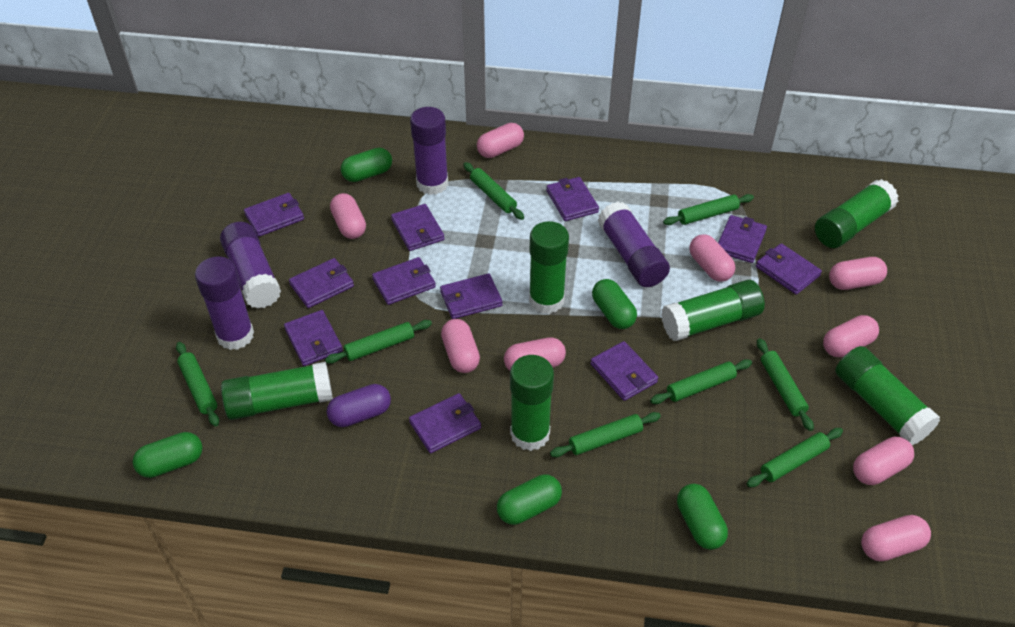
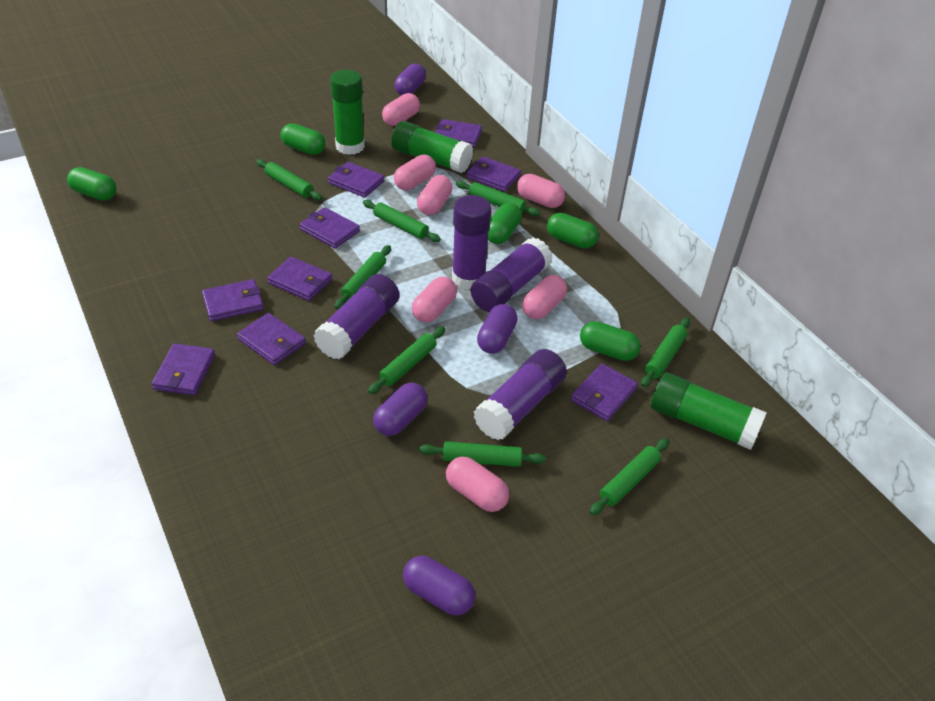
green glue stick: 6 -> 3
pink capsule: 9 -> 7
purple capsule: 1 -> 4
purple wallet: 11 -> 9

